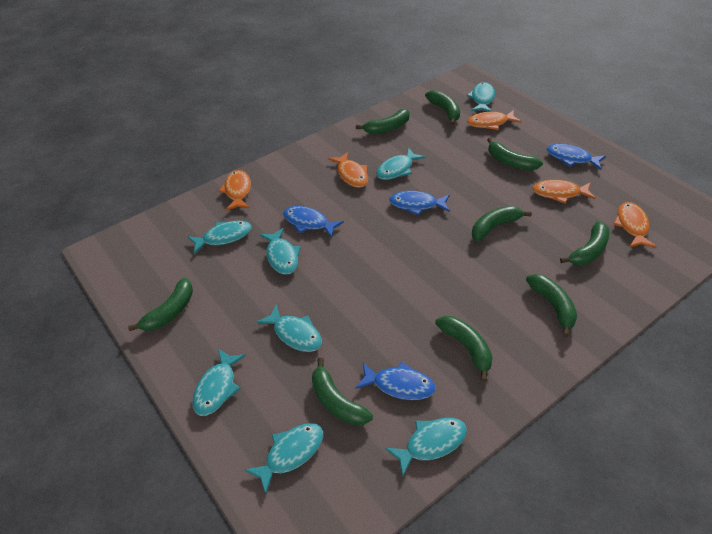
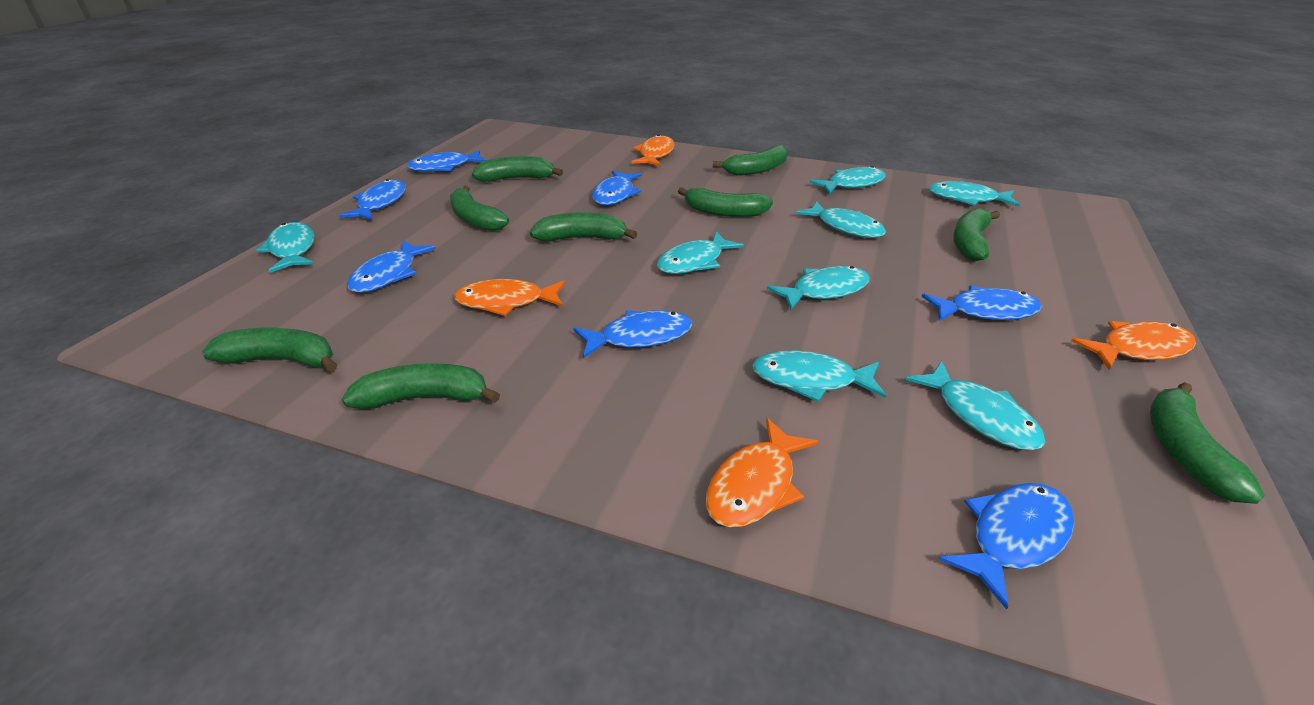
blue fish: 4 -> 7
orange fish: 5 -> 4

